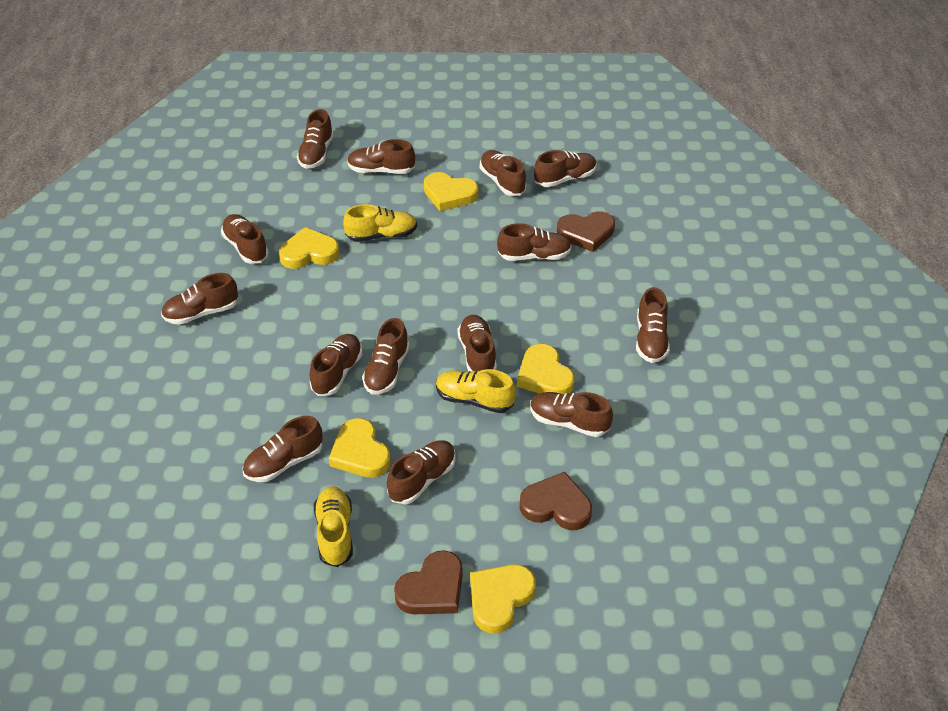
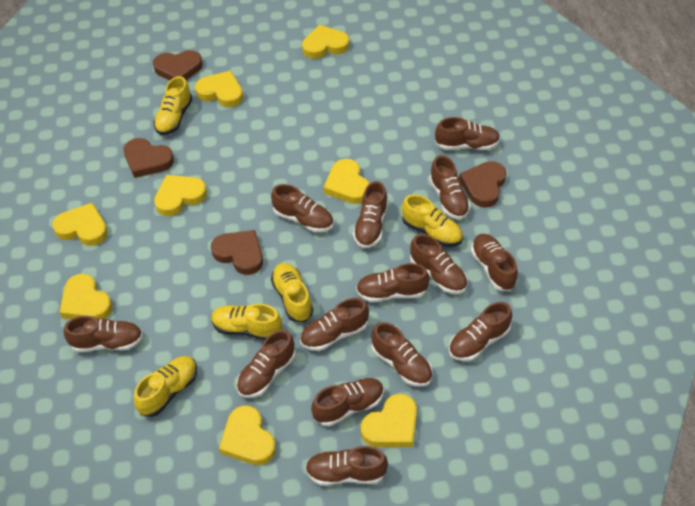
brown heart: 3 -> 4
yellow heart: 5 -> 8
yellow shoe: 3 -> 5

